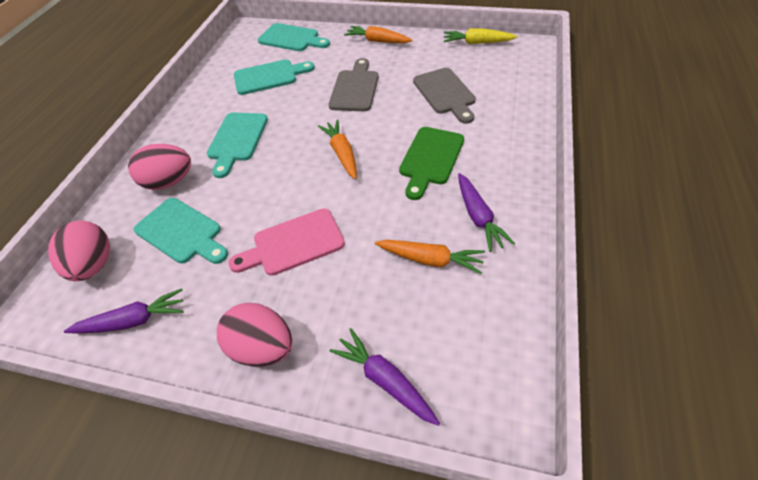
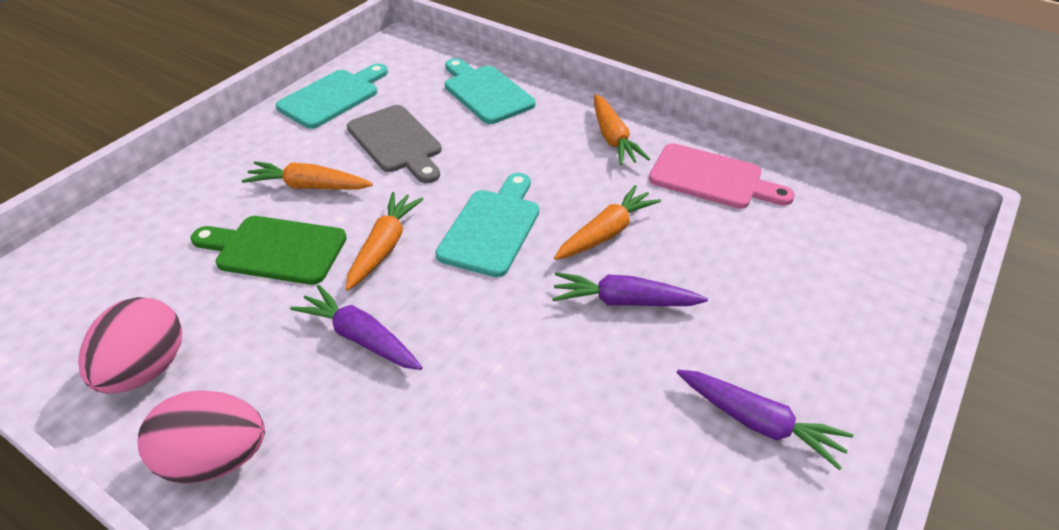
grey cutting board: 2 -> 1
orange carrot: 3 -> 4
pink egg: 3 -> 2
turquoise cutting board: 4 -> 3
yellow carrot: 1 -> 0

